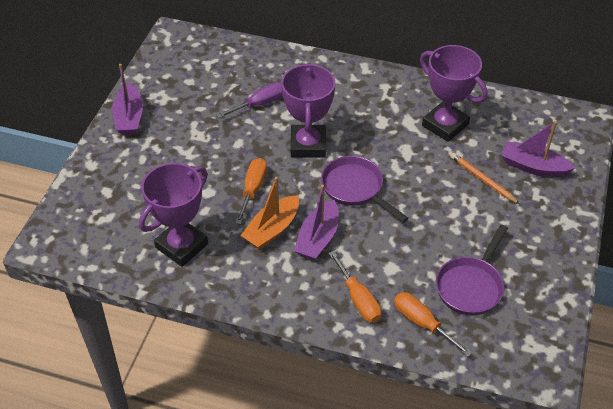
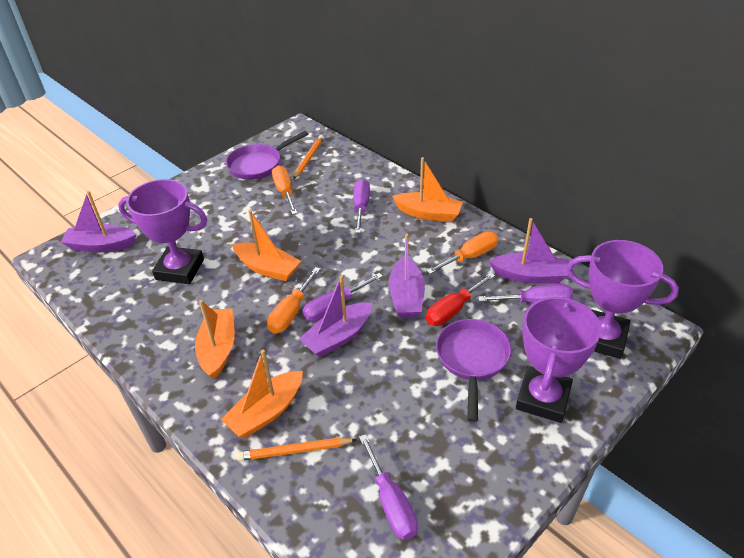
orange boat: 1 -> 4
orange pencil: 1 -> 2
purple boat: 3 -> 4
purple screwdriver: 1 -> 4
red screwdriver: 0 -> 1

